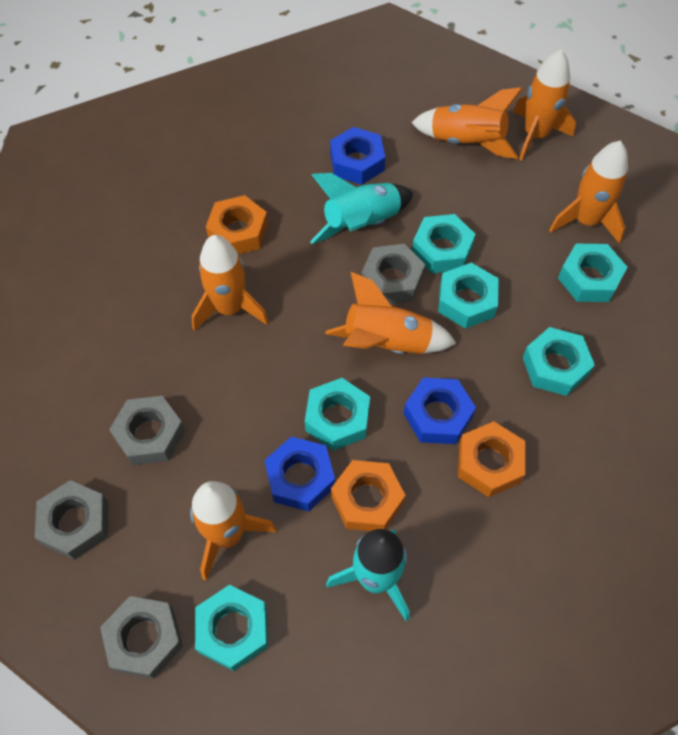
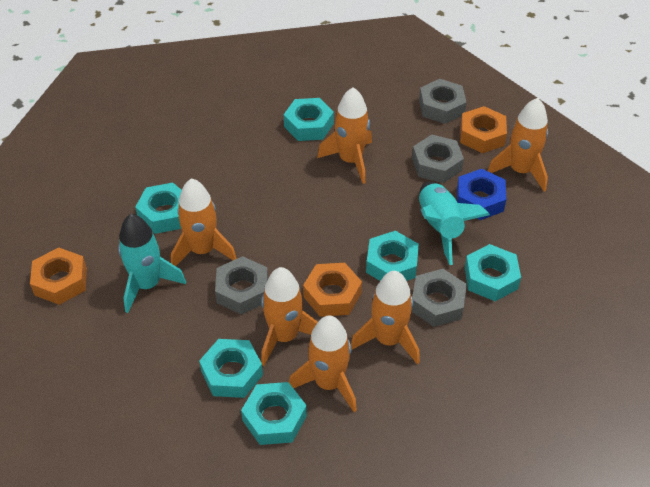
blue nut: 3 -> 1

